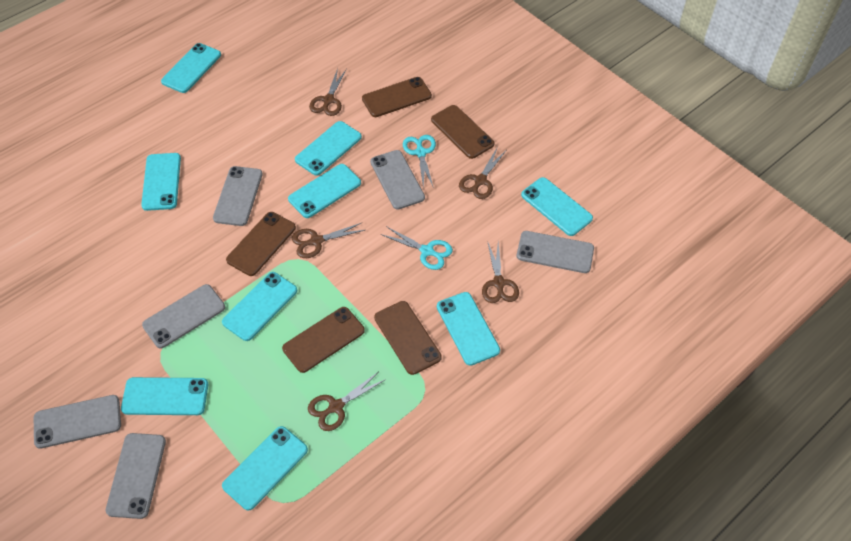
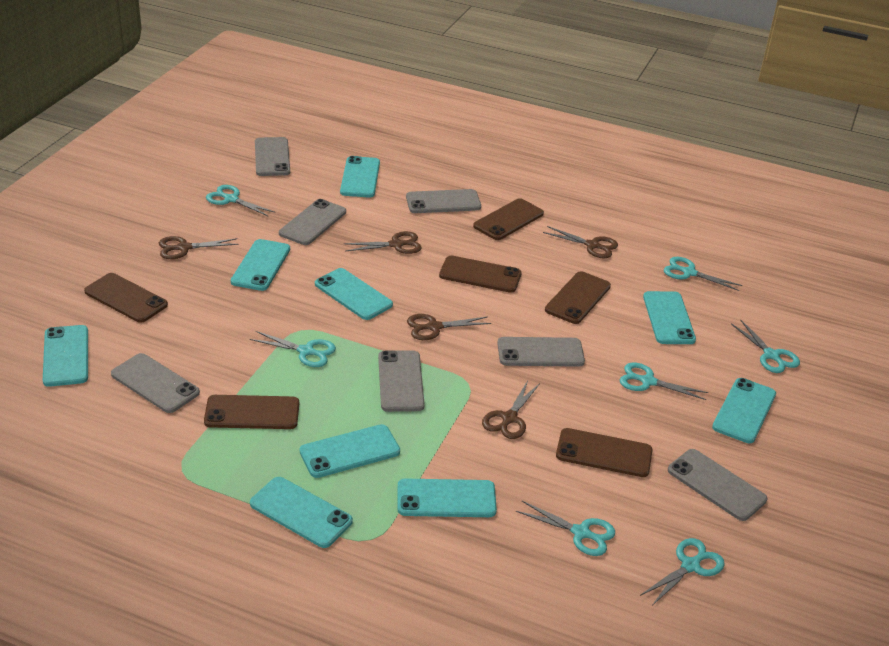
brown phone: 5 -> 6
grey phone: 6 -> 7
turquoise scissors: 2 -> 7

